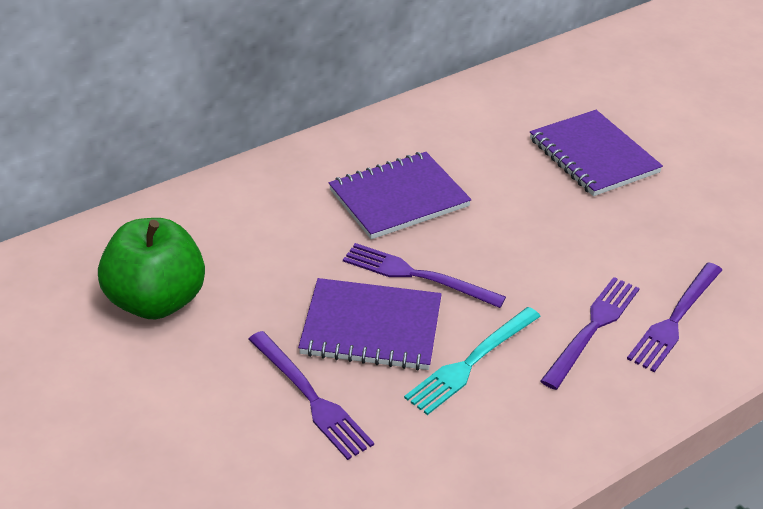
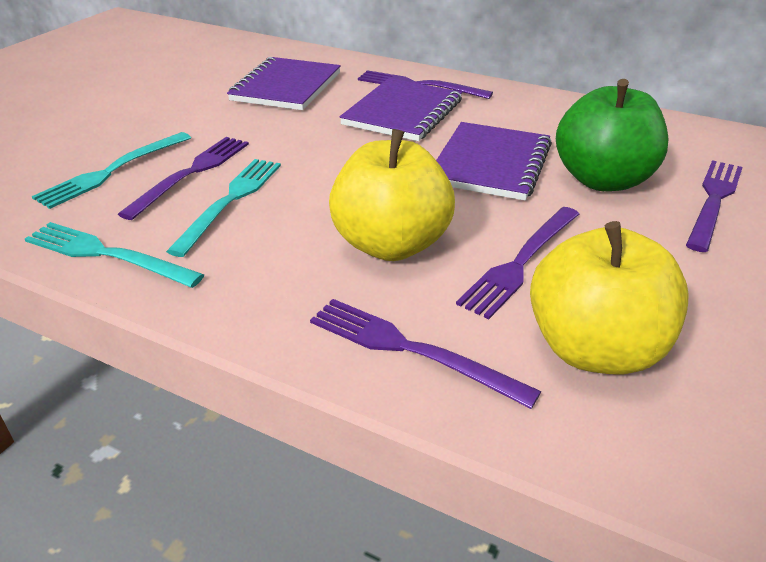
purple fork: 4 -> 5
turquoise fork: 1 -> 3
yellow apple: 0 -> 2

